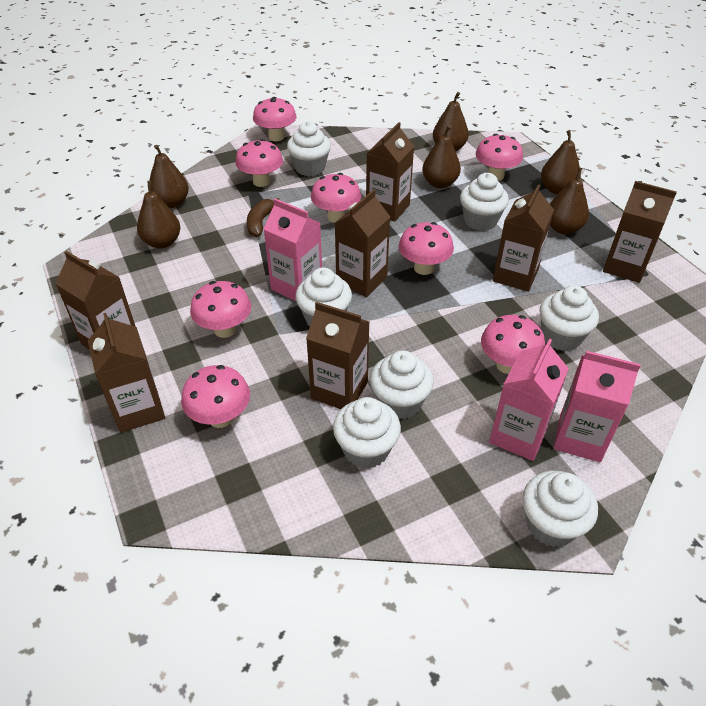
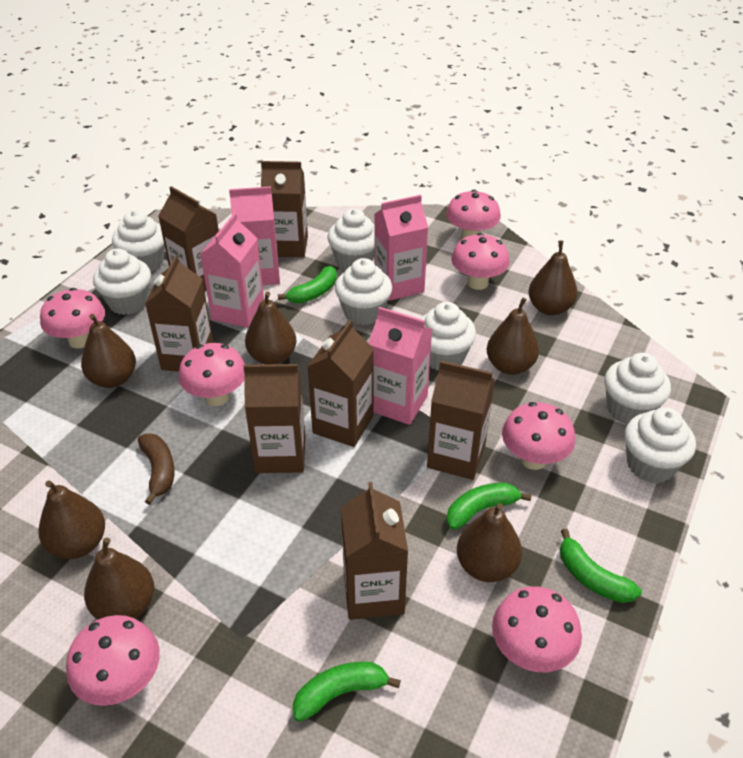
brown pear: 6 -> 7
green banana: 0 -> 4
pink carton: 3 -> 4
pink mushroom: 8 -> 7

